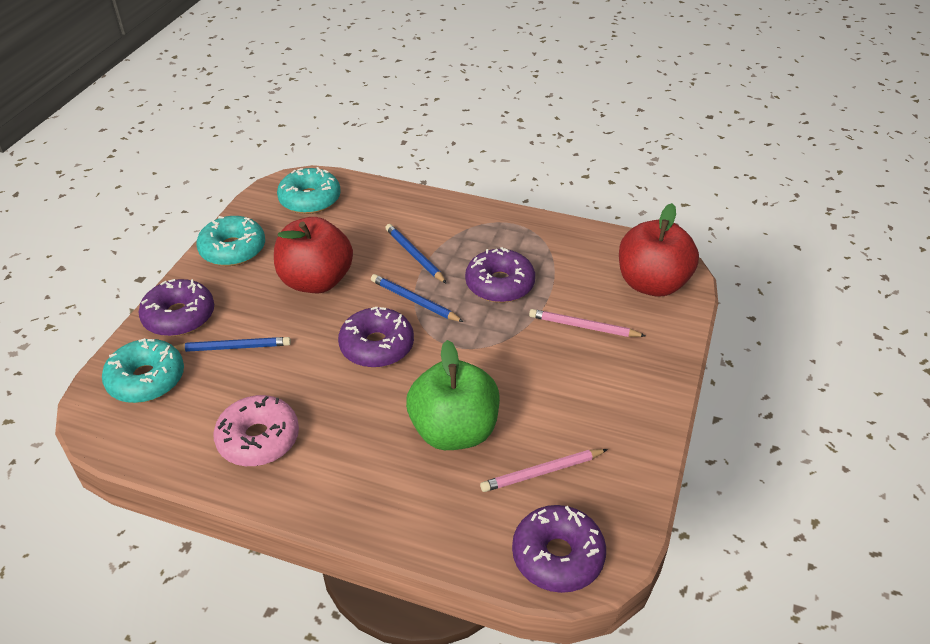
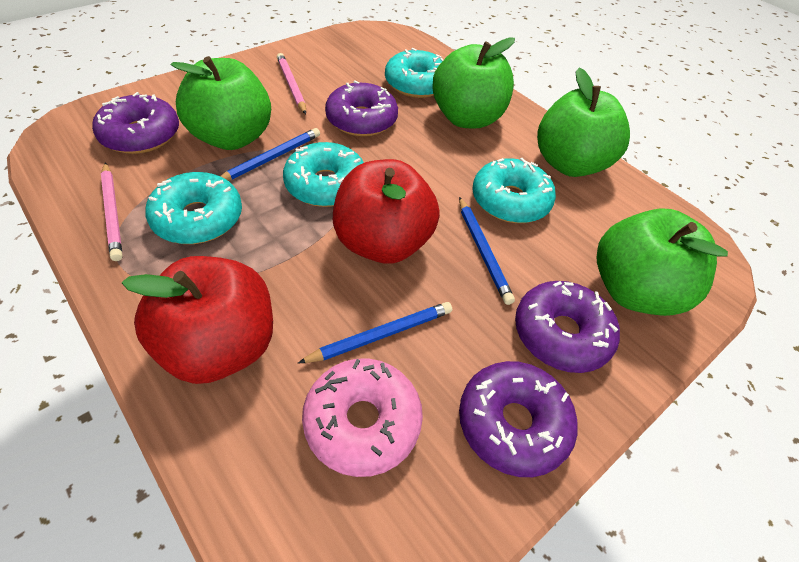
green apple: 1 -> 4
turquoise donut: 3 -> 4

